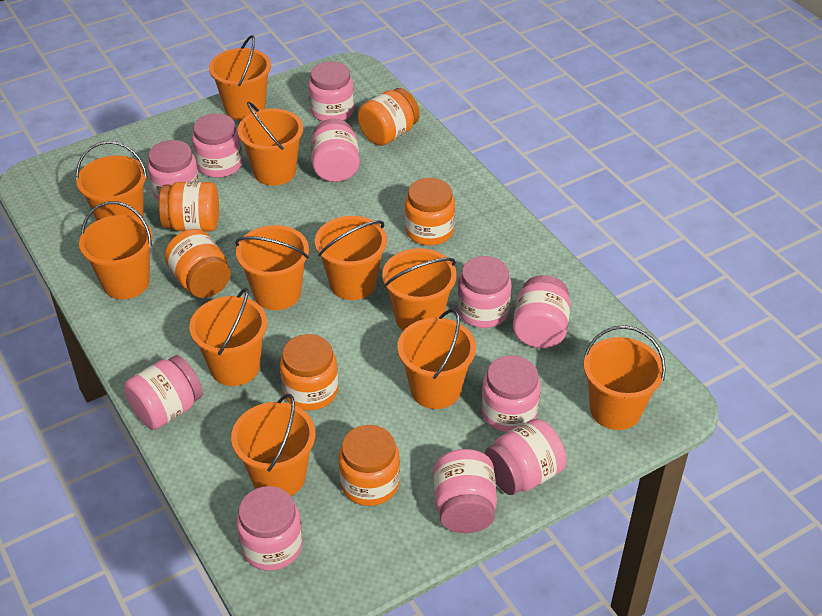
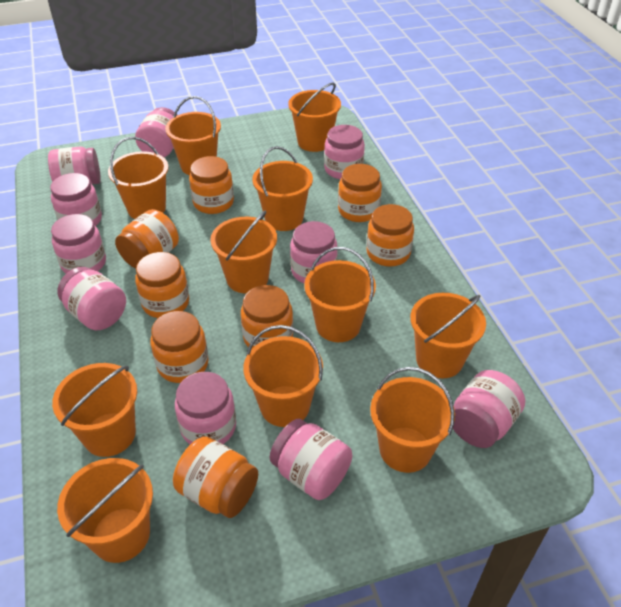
orange jar: 6 -> 8
pink jar: 11 -> 10

